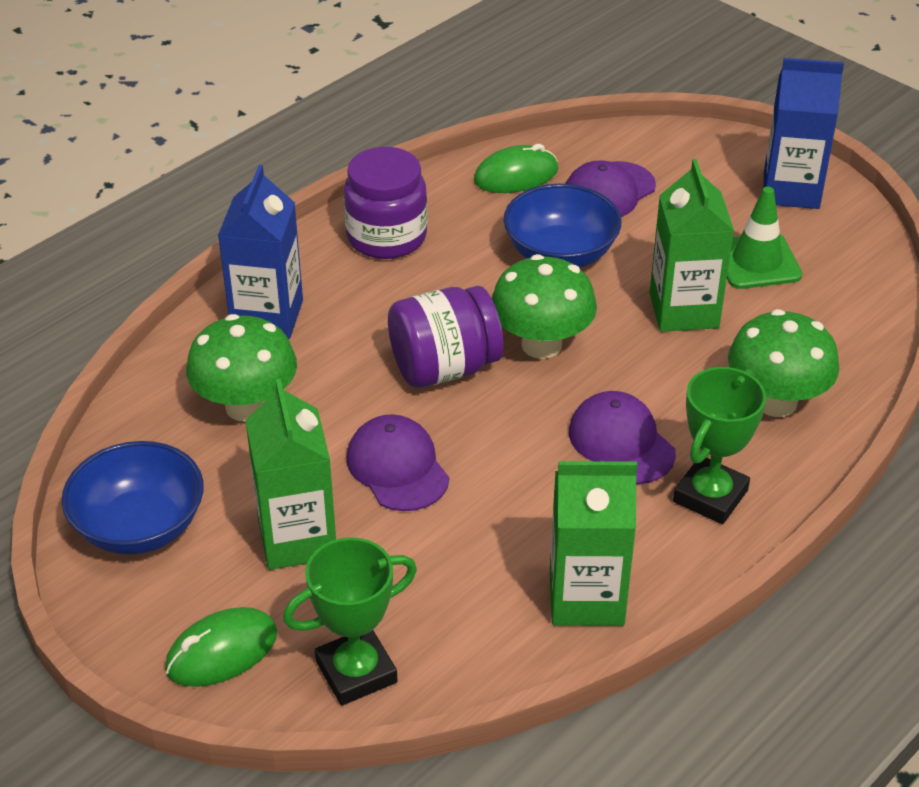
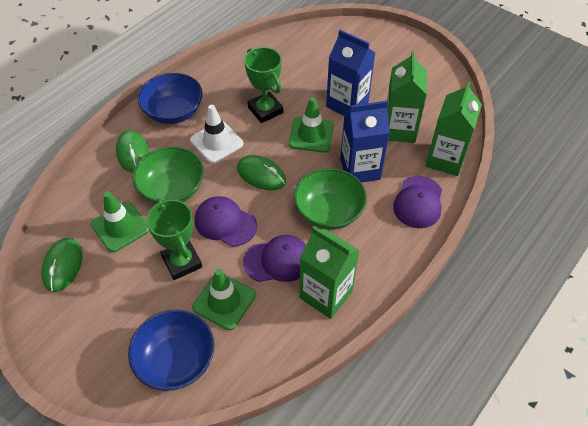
green bowl: 0 -> 2
green mouse: 2 -> 3
green mushroom: 3 -> 0
green traffic cone: 1 -> 3
purple jar: 2 -> 0
white traffic cone: 0 -> 1

